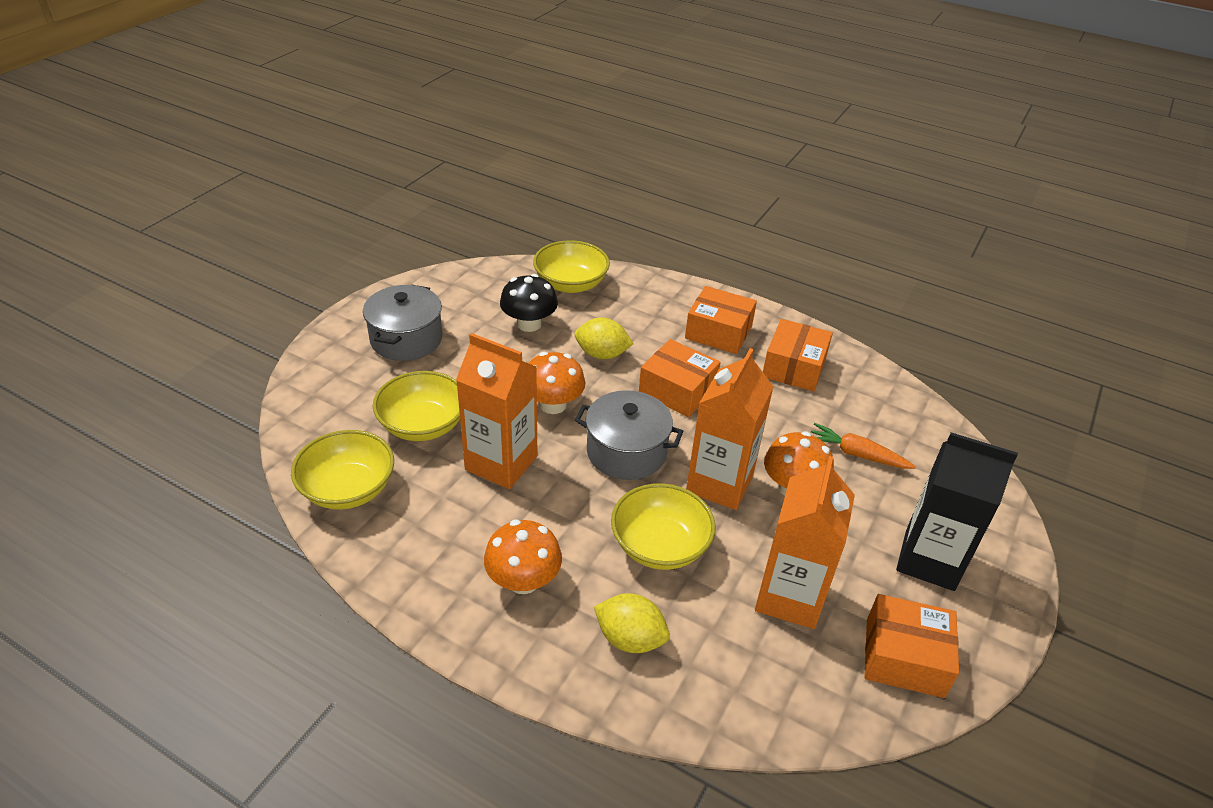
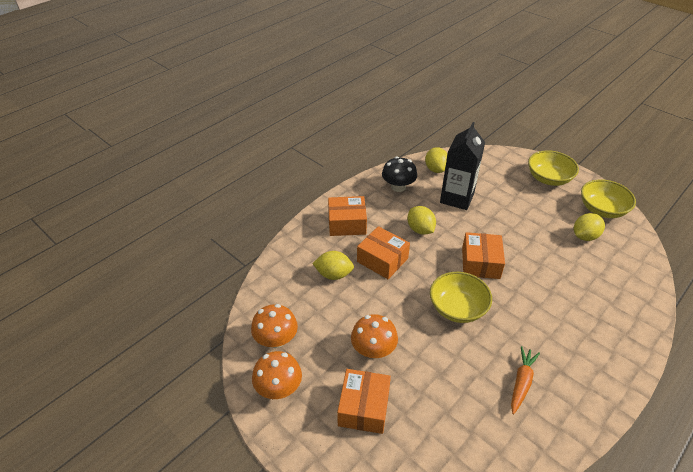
grey pot: 2 -> 0
orange carton: 3 -> 0
yellow bowl: 4 -> 3
yellow lemon: 2 -> 4

